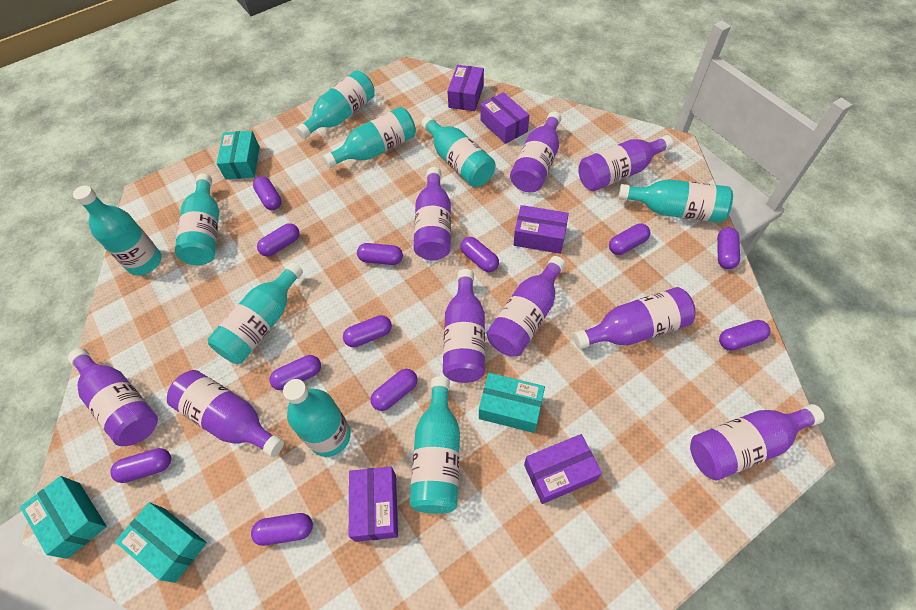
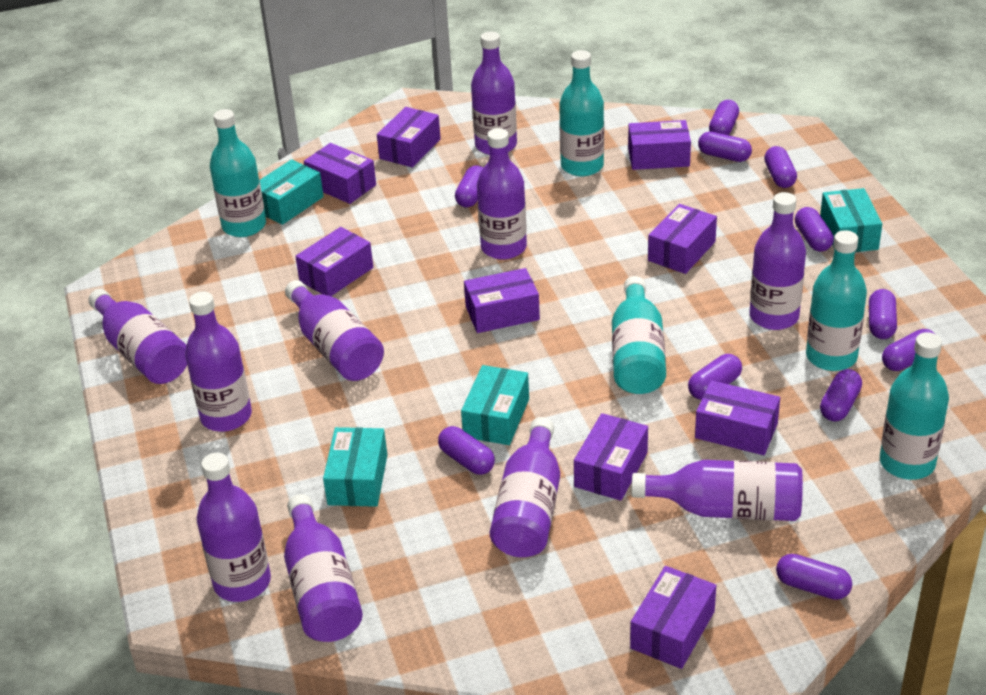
purple bottle: 9 -> 10
purple box: 5 -> 9
purple capsule: 12 -> 11
turquoise bottle: 9 -> 5

